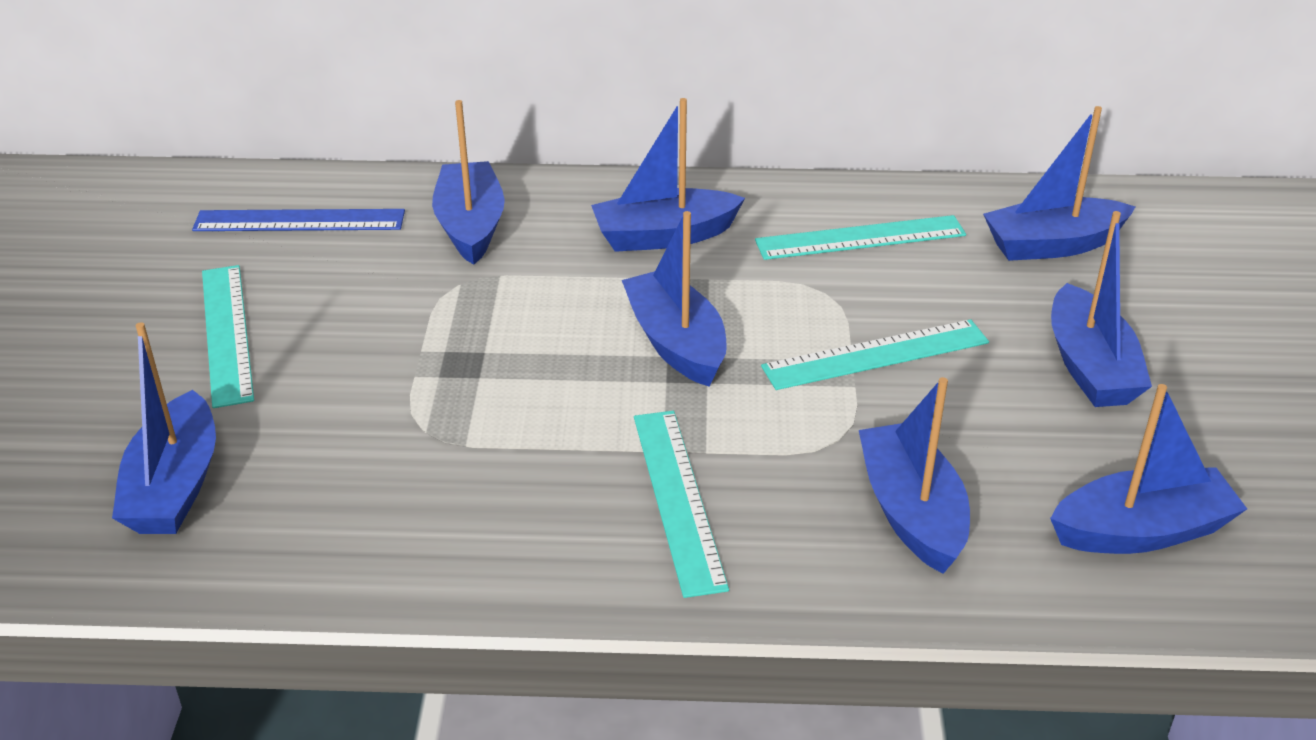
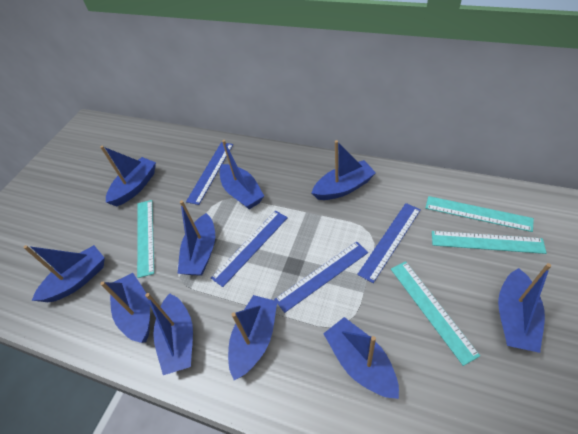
blue boat: 8 -> 10
blue ruler: 1 -> 4

